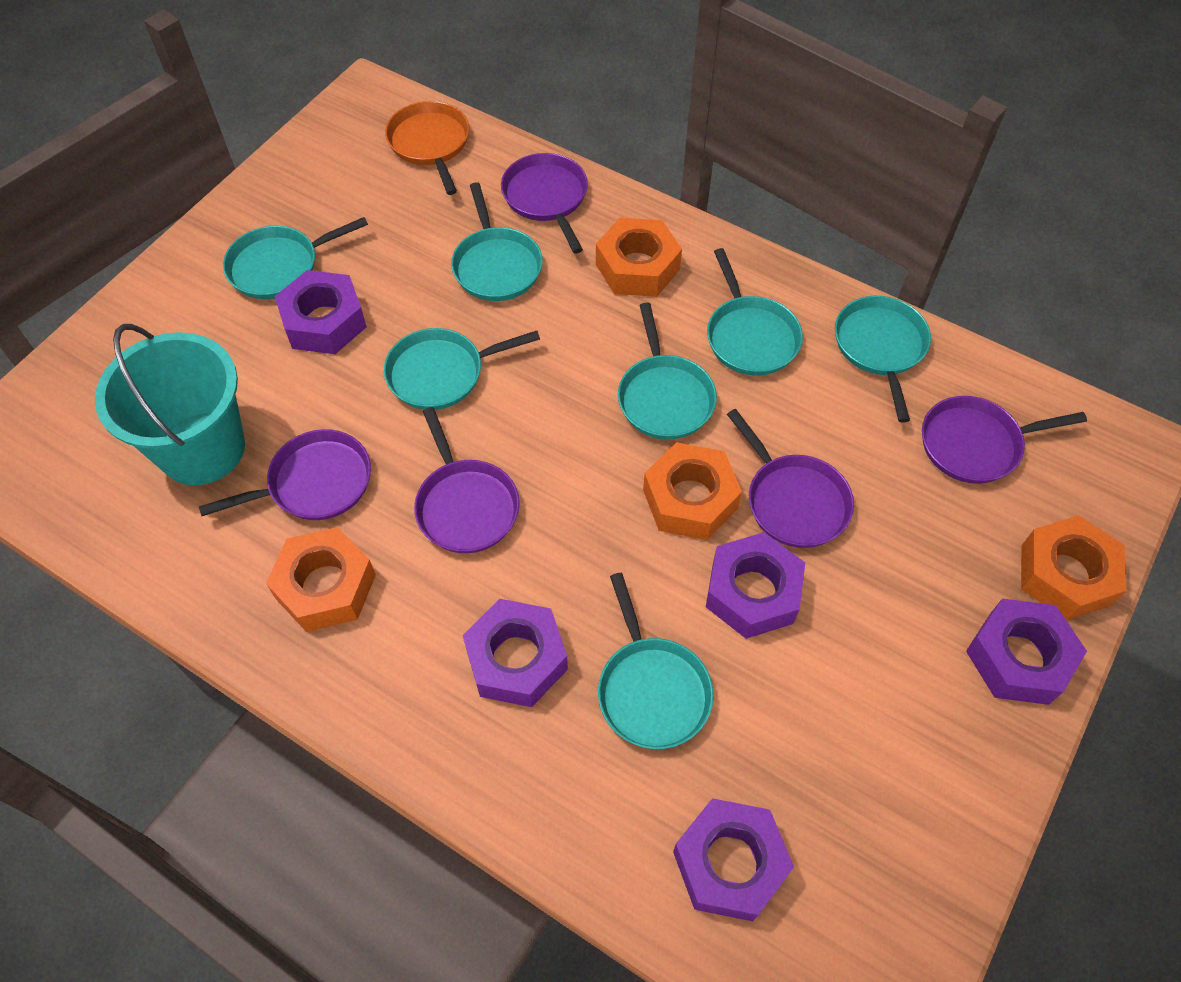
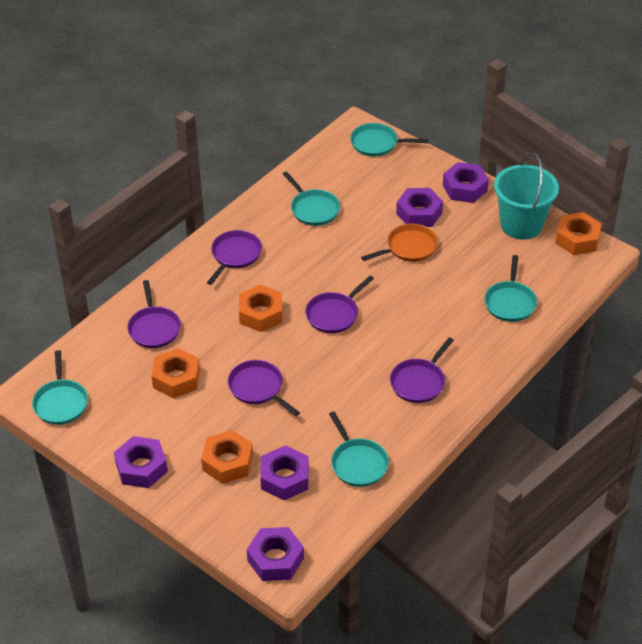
turquoise pan: 7 -> 5

